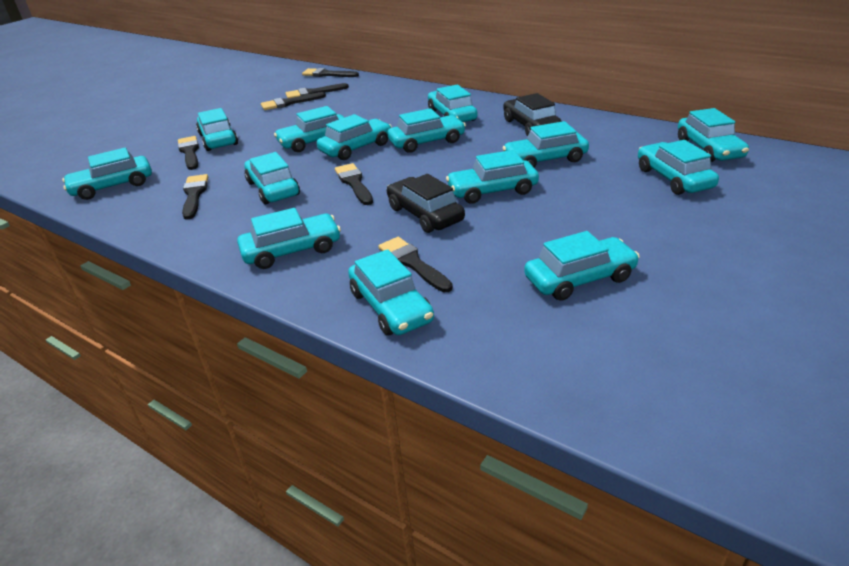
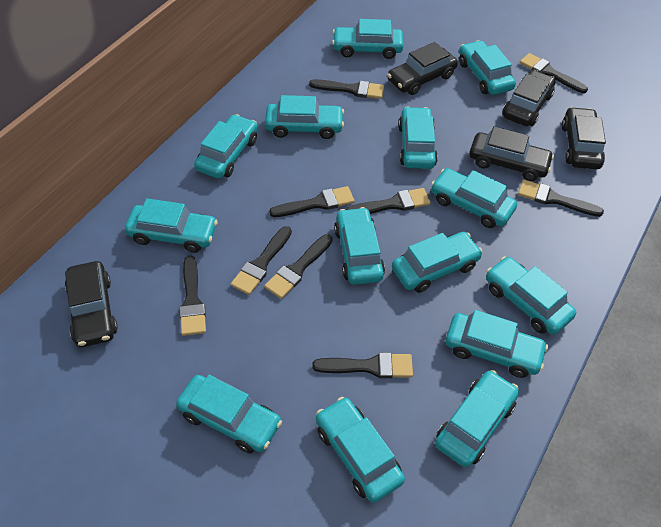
black brush: 7 -> 9
black car: 2 -> 5

